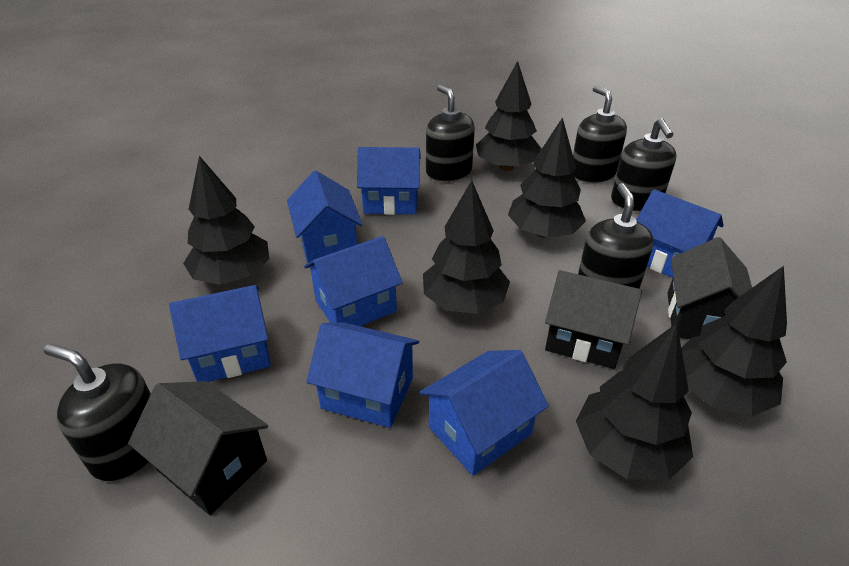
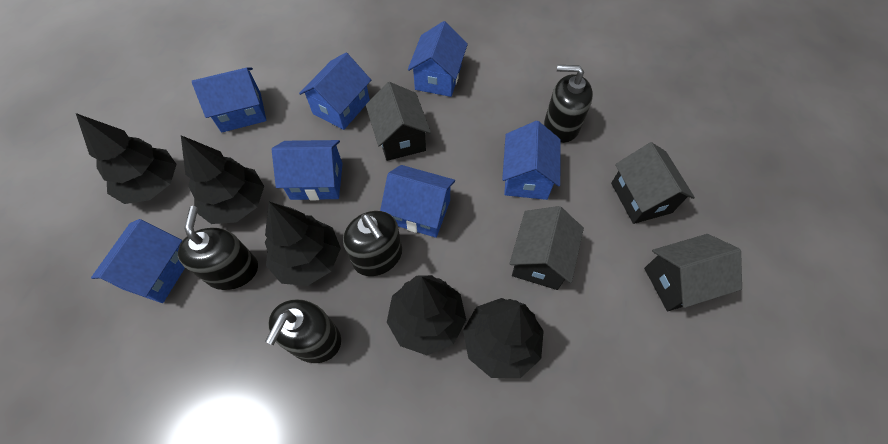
black house: 3 -> 4
black soap dispenser: 5 -> 4
black tree: 6 -> 5

